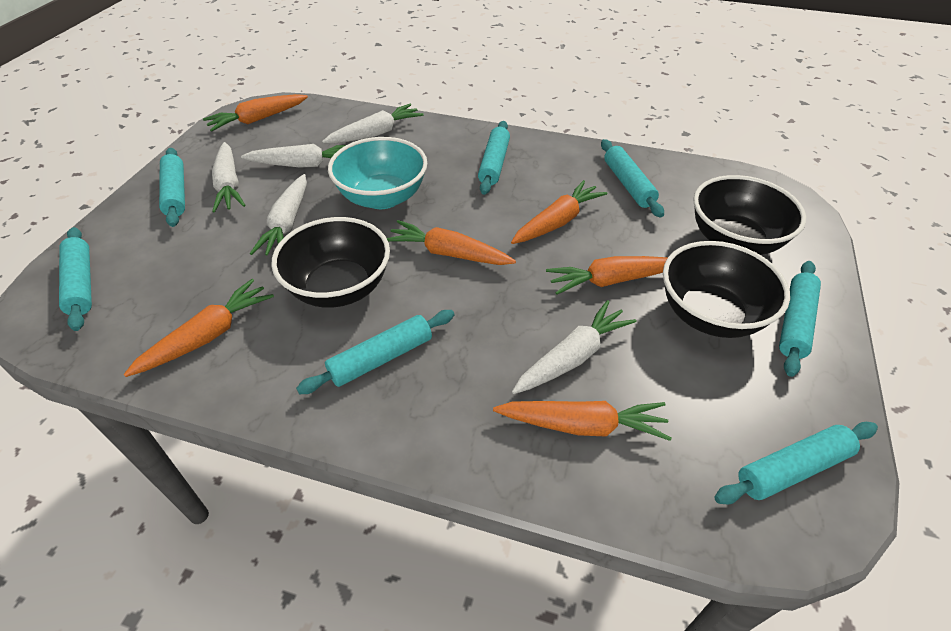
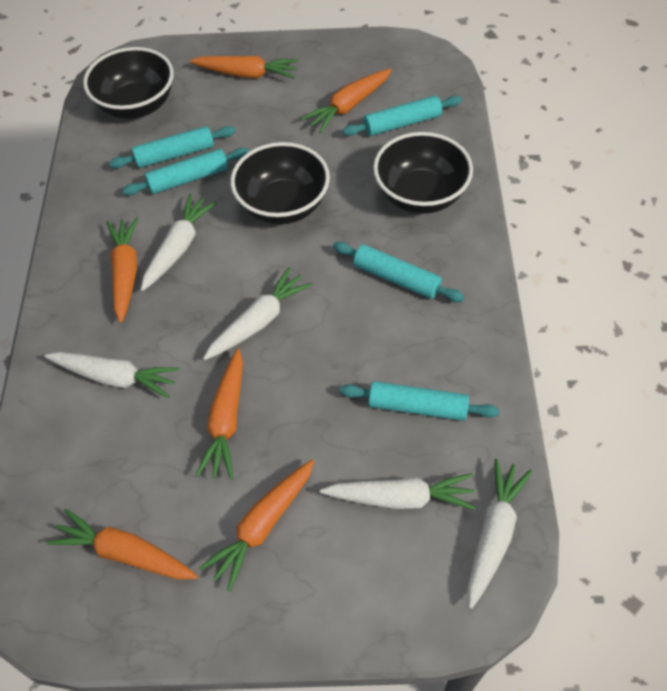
turquoise bowl: 1 -> 0
turquoise rolling pin: 7 -> 5

